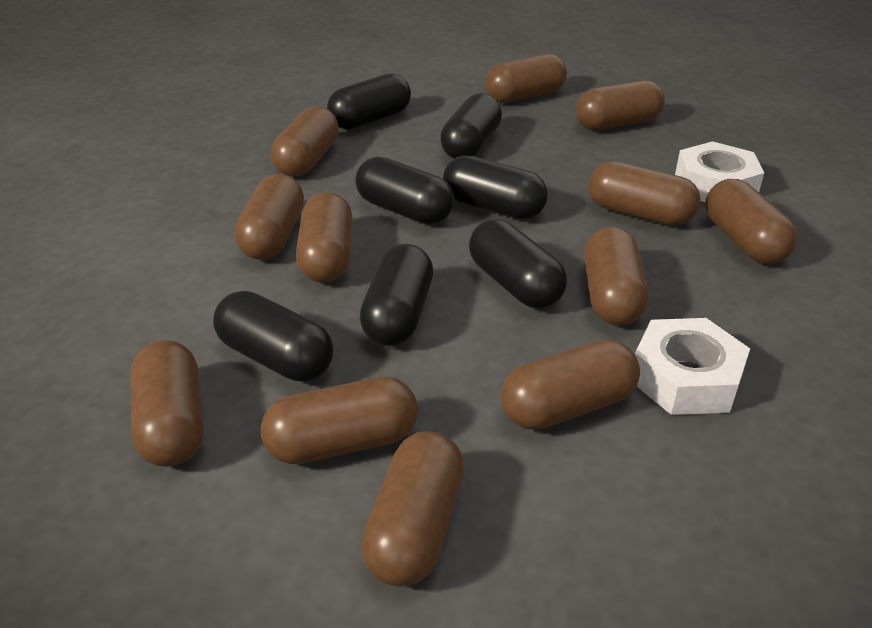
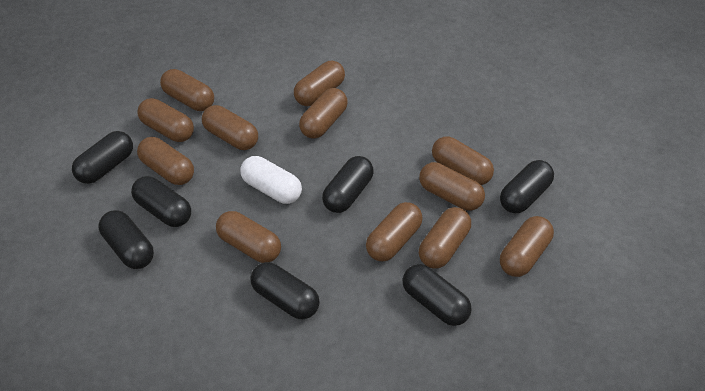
white capsule: 0 -> 1
white nut: 2 -> 0

